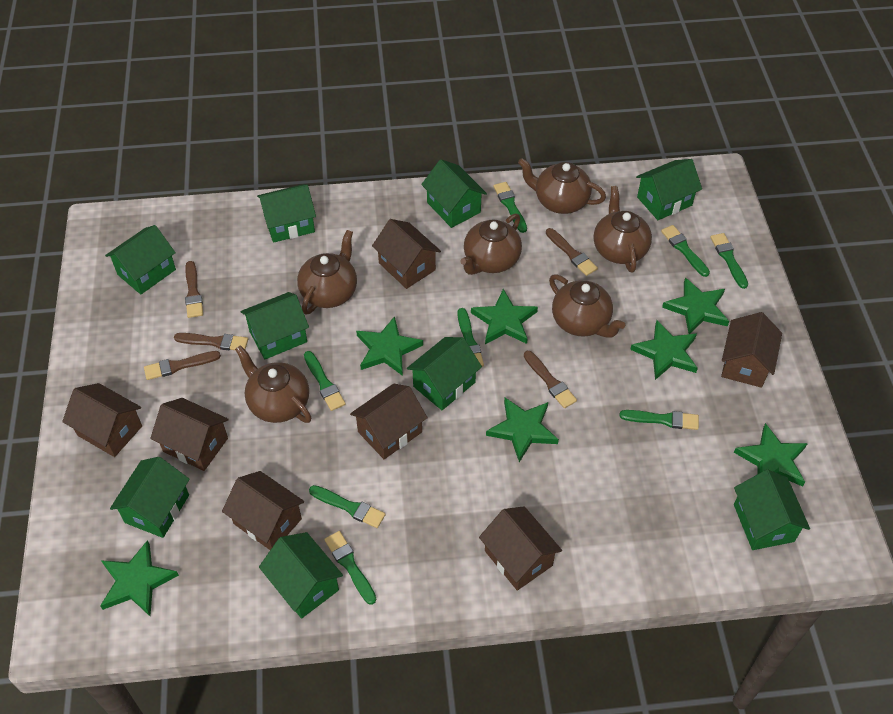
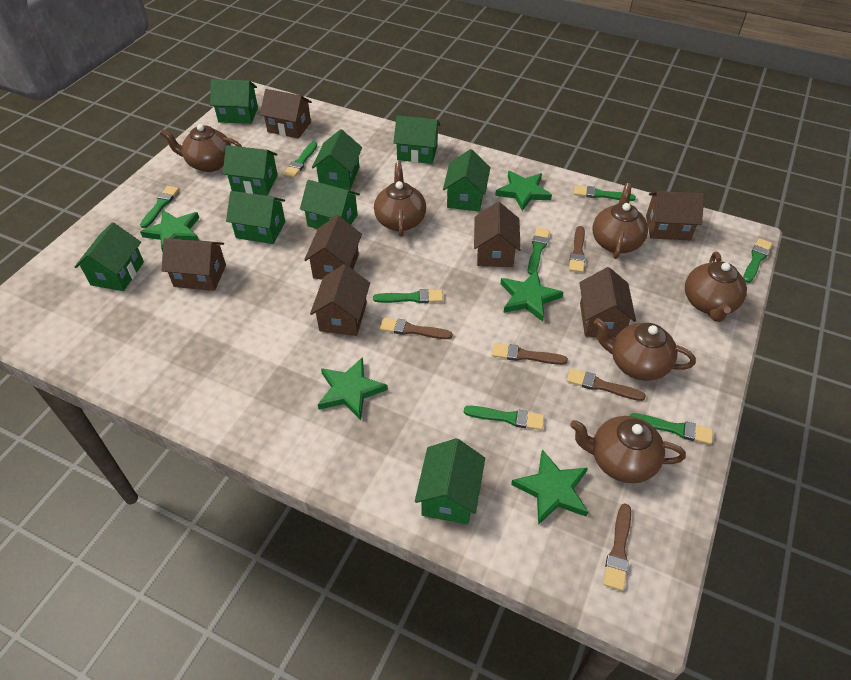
green star: 7 -> 5

